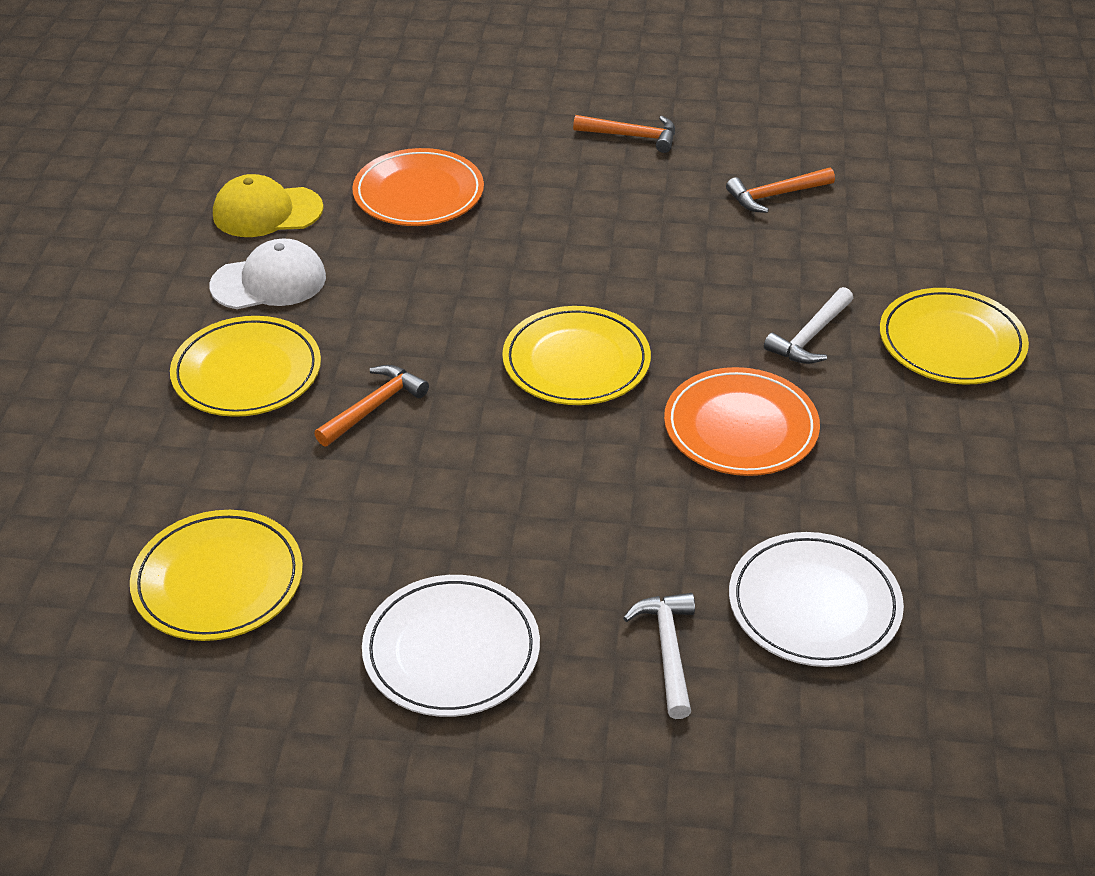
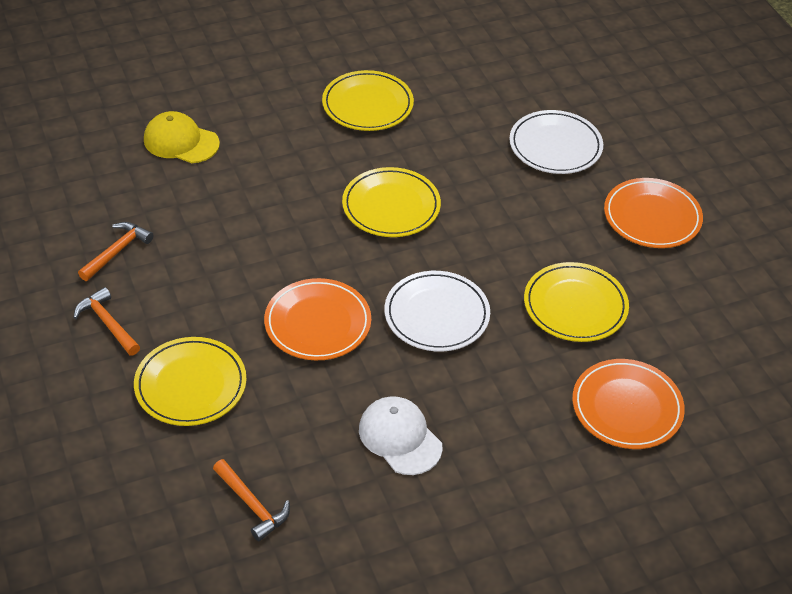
orange plate: 2 -> 3
white hammer: 2 -> 0

